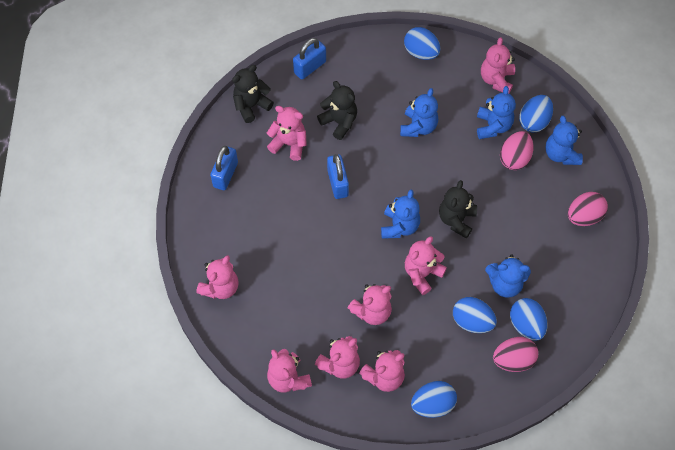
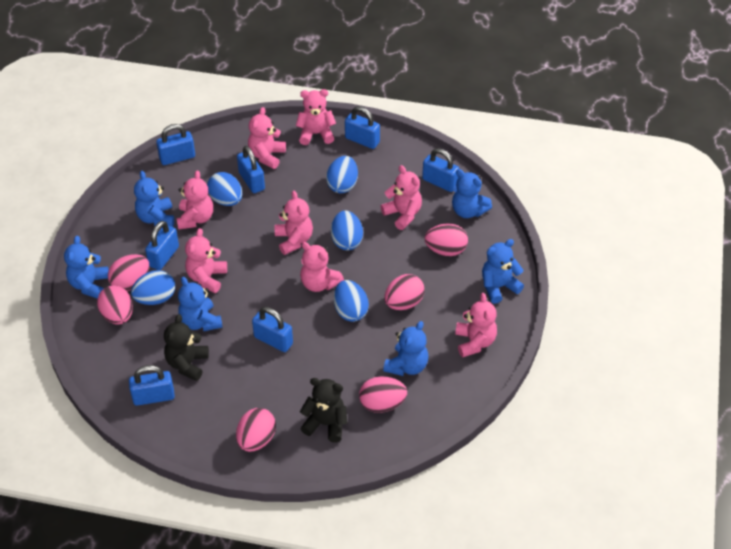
black teddy bear: 3 -> 2
blue padlock: 3 -> 7
blue teddy bear: 5 -> 6
pink egg: 3 -> 6

